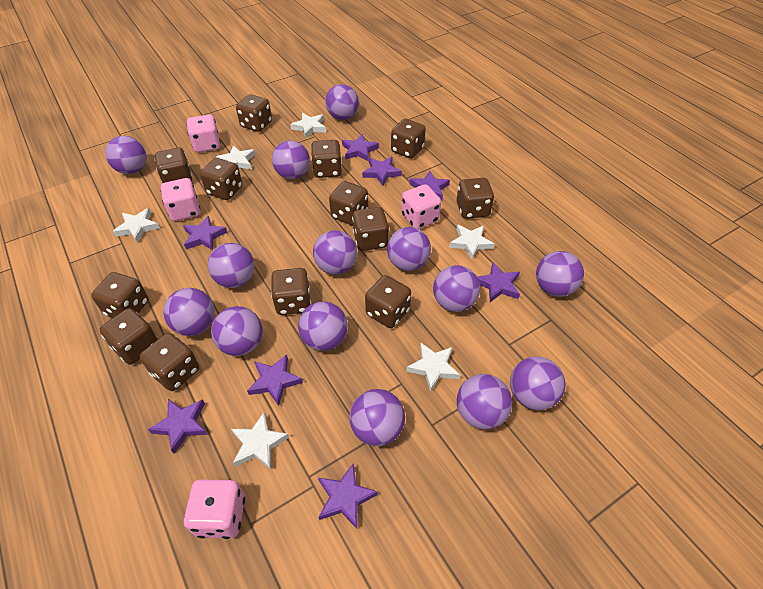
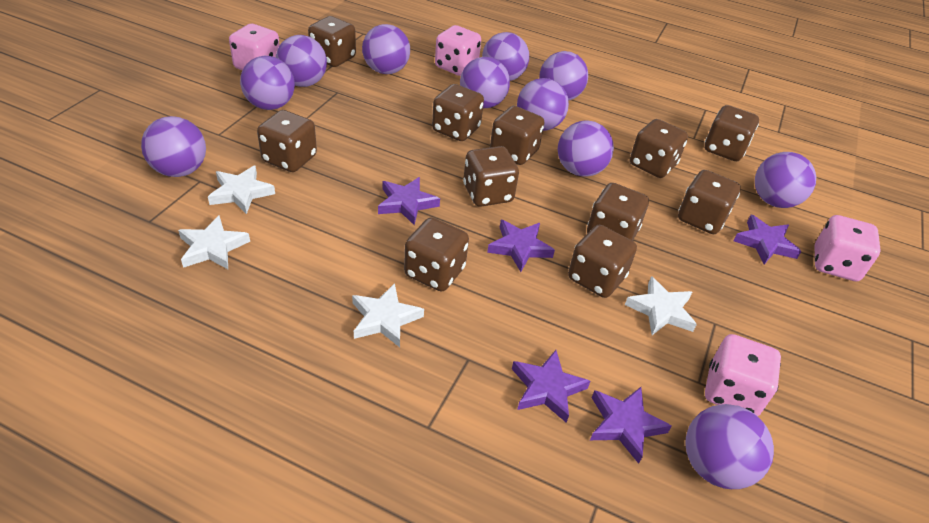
brown dice: 13 -> 11
purple ball: 14 -> 11
purple star: 8 -> 5
white star: 6 -> 4

